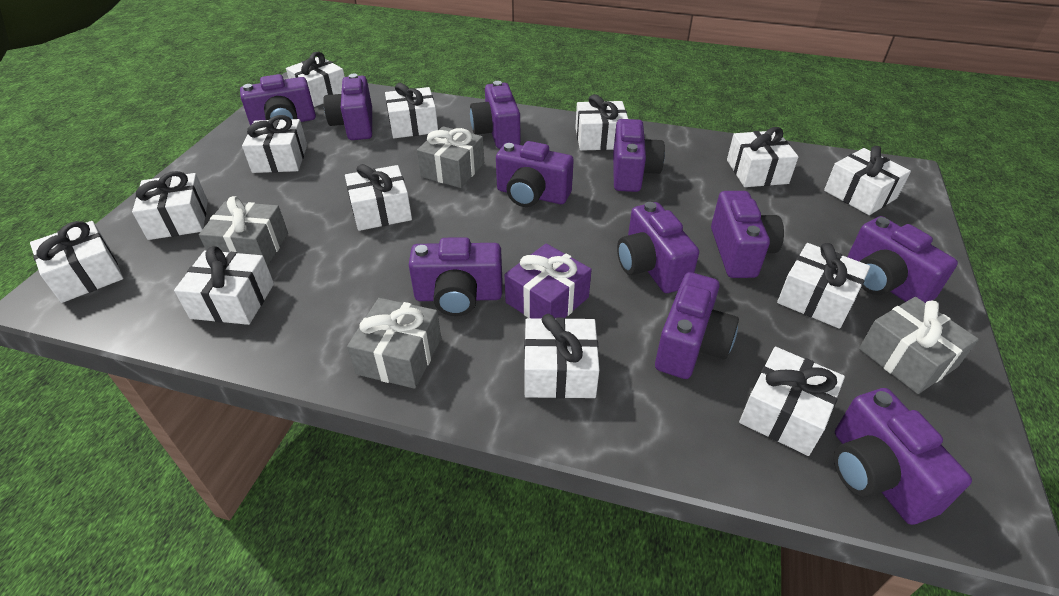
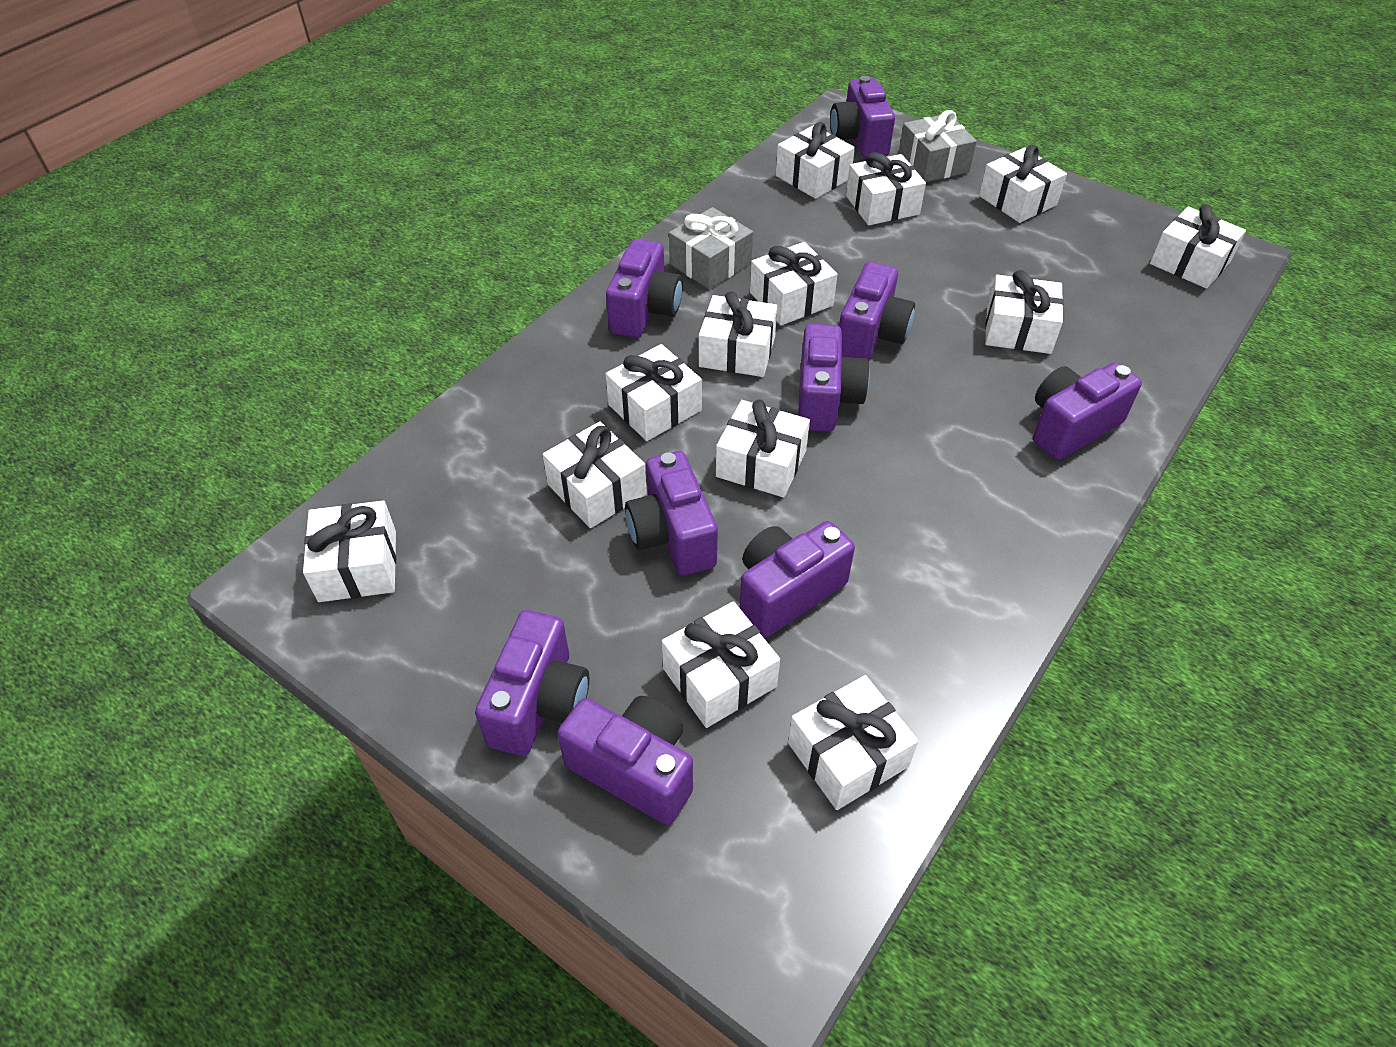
grey gift: 4 -> 2
purple camera: 11 -> 9
purple gift: 1 -> 0

